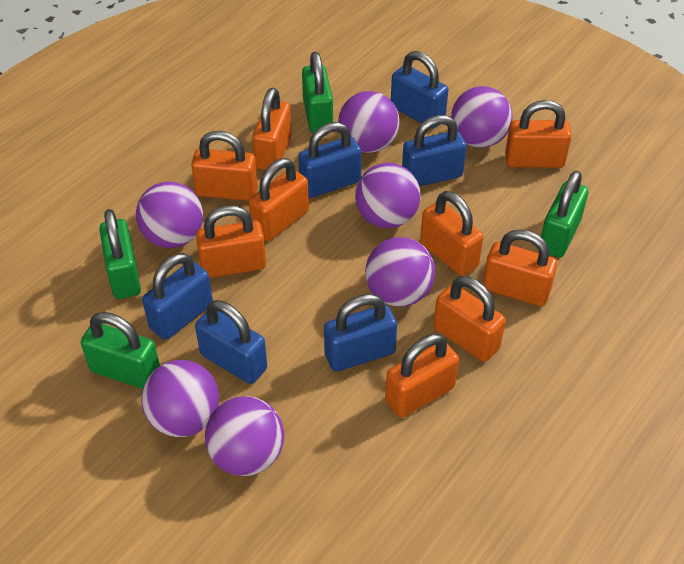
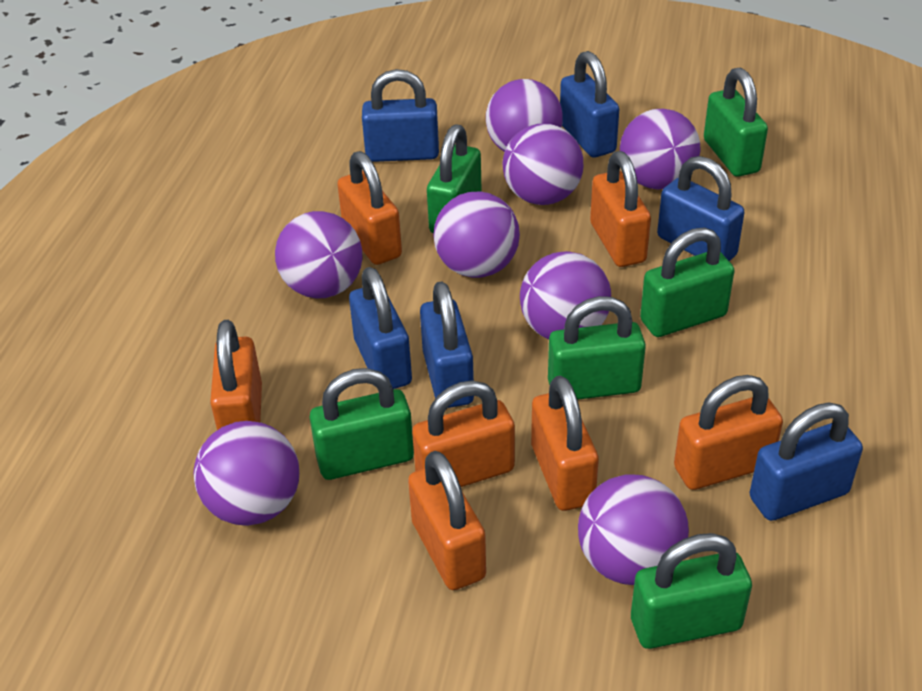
green padlock: 4 -> 6
orange padlock: 9 -> 7
purple ball: 7 -> 8

